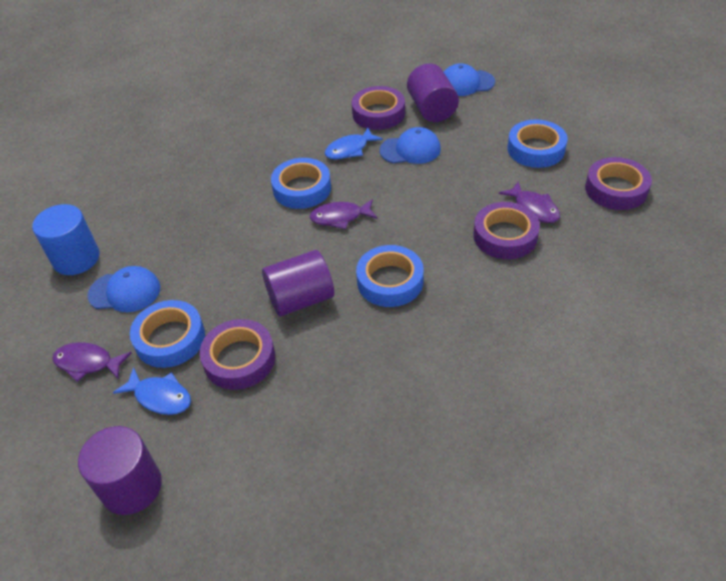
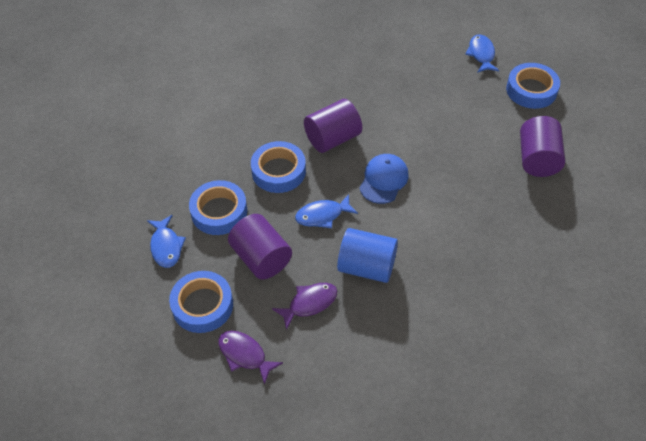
blue cap: 3 -> 1
blue fish: 2 -> 3
purple fish: 3 -> 2
purple tape: 4 -> 0

